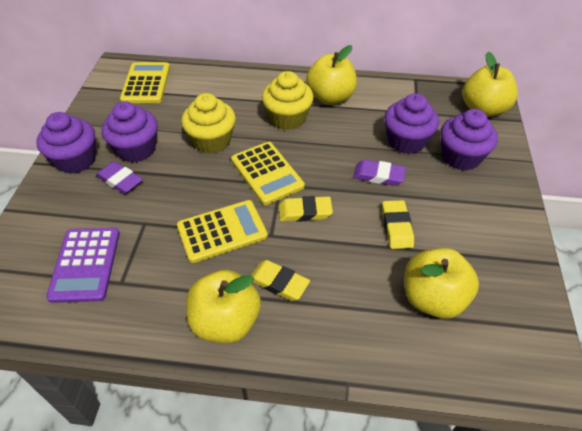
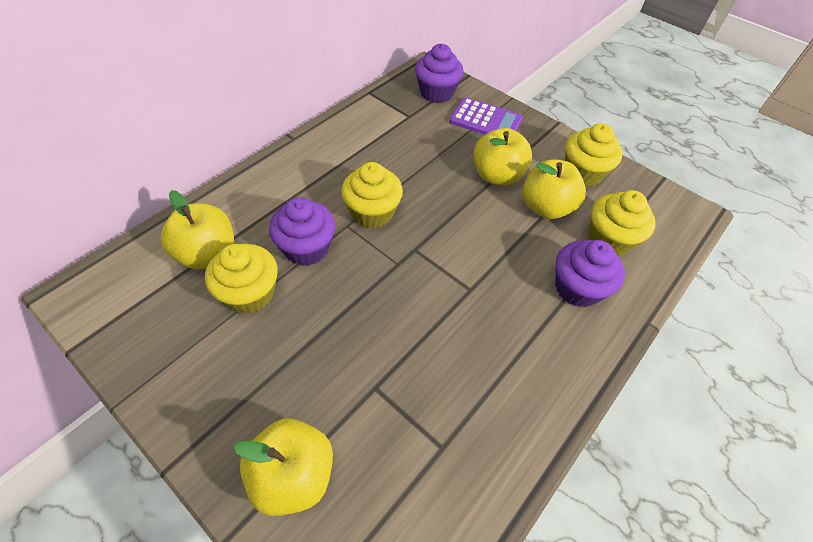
purple cupcake: 4 -> 3
purple eraser: 2 -> 0
yellow calculator: 3 -> 0
yellow cupcake: 2 -> 4
yellow eraser: 3 -> 0

